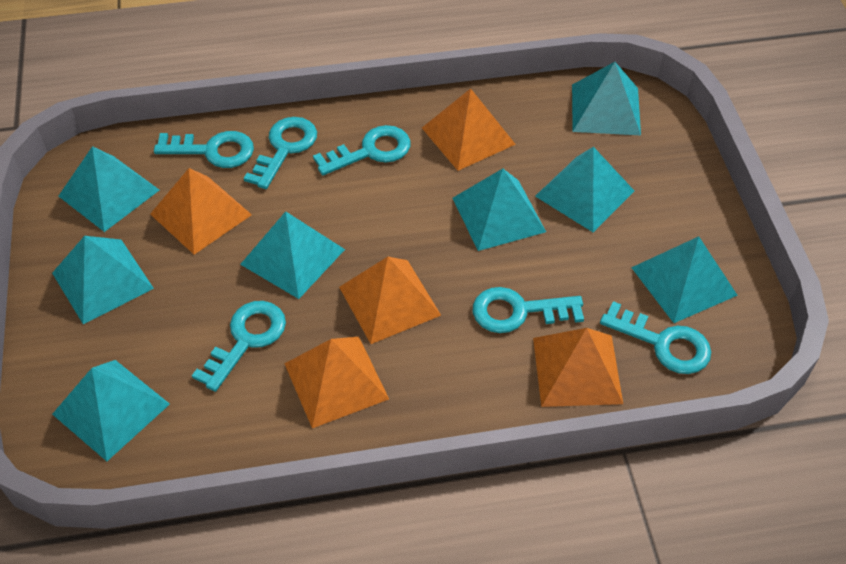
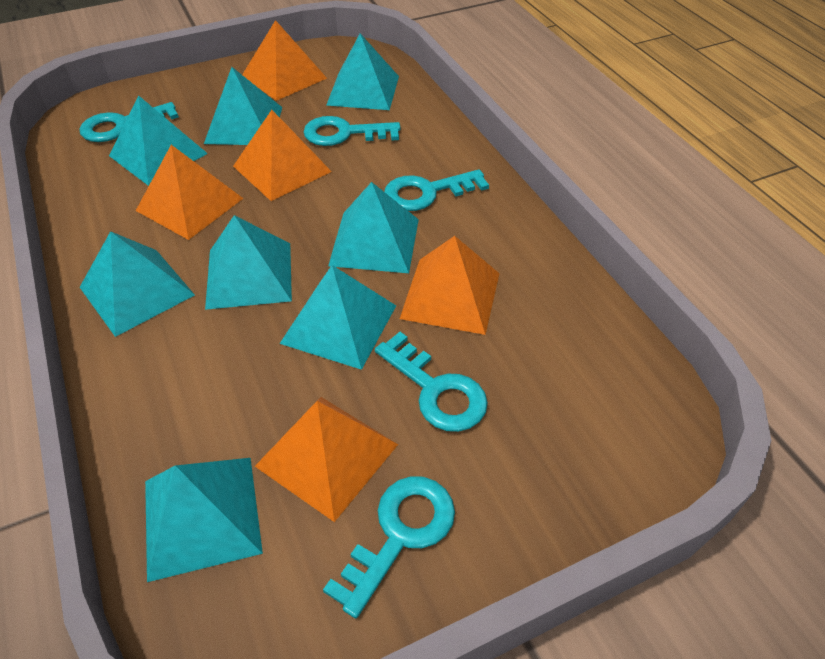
turquoise key: 6 -> 5

